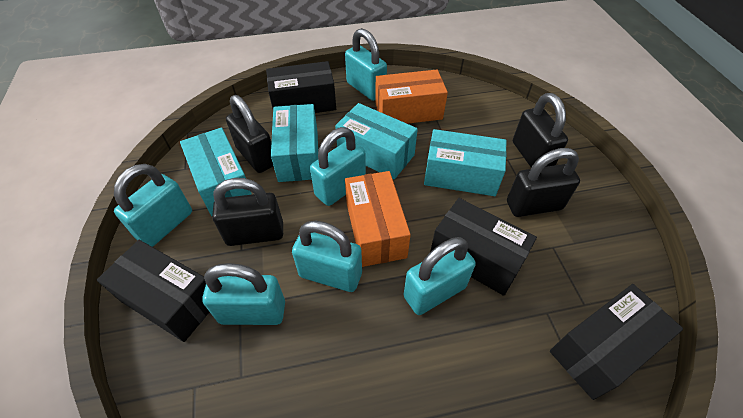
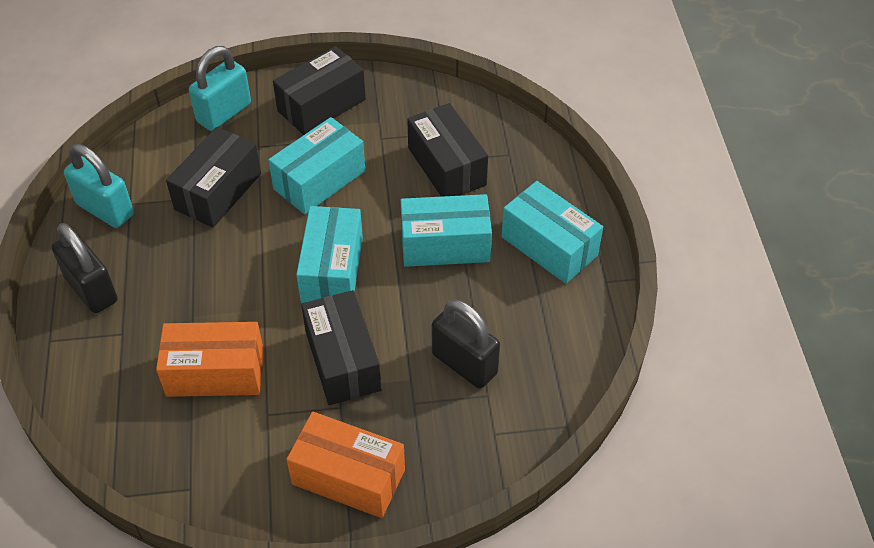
black padlock: 4 -> 2
turquoise padlock: 6 -> 2

